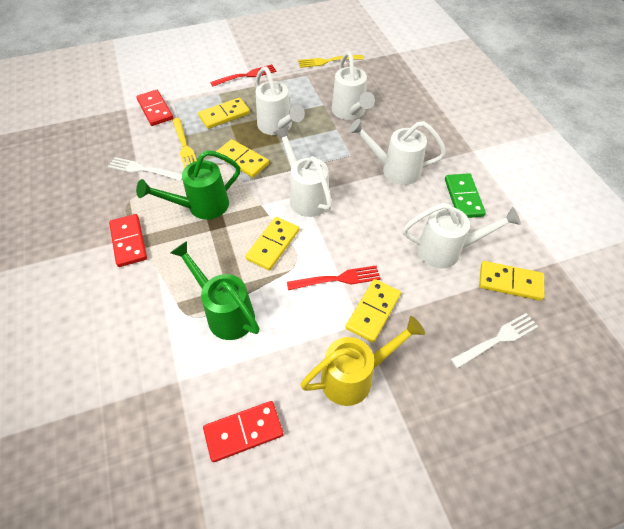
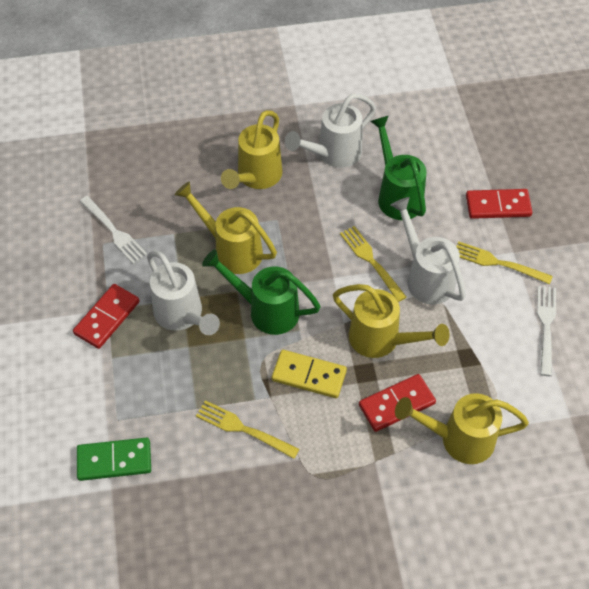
red fork: 2 -> 0
white watering can: 5 -> 3
yellow domino: 5 -> 1
yellow fork: 2 -> 3
yellow watering can: 1 -> 4

